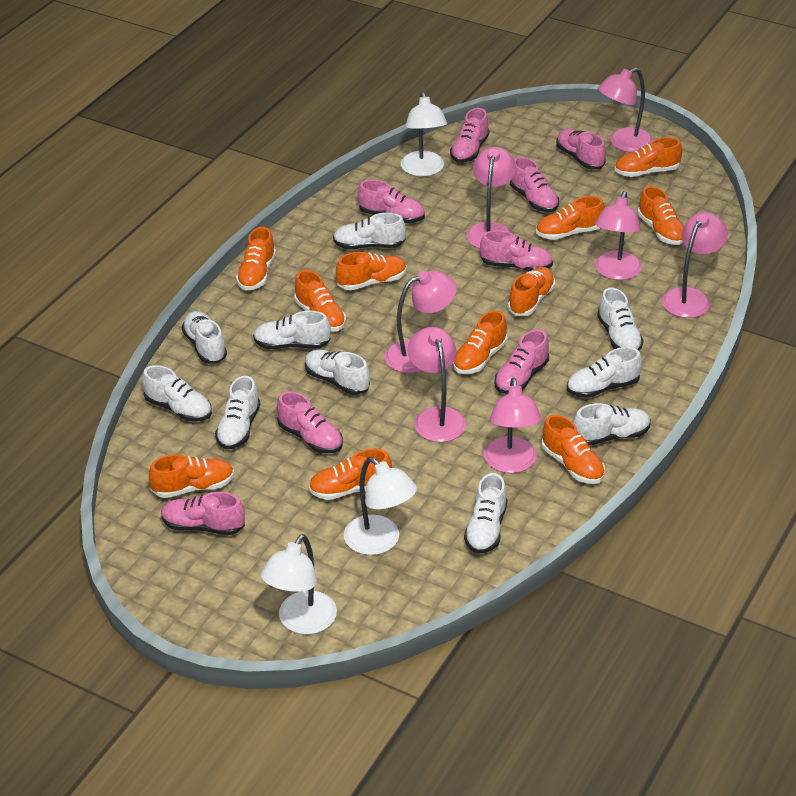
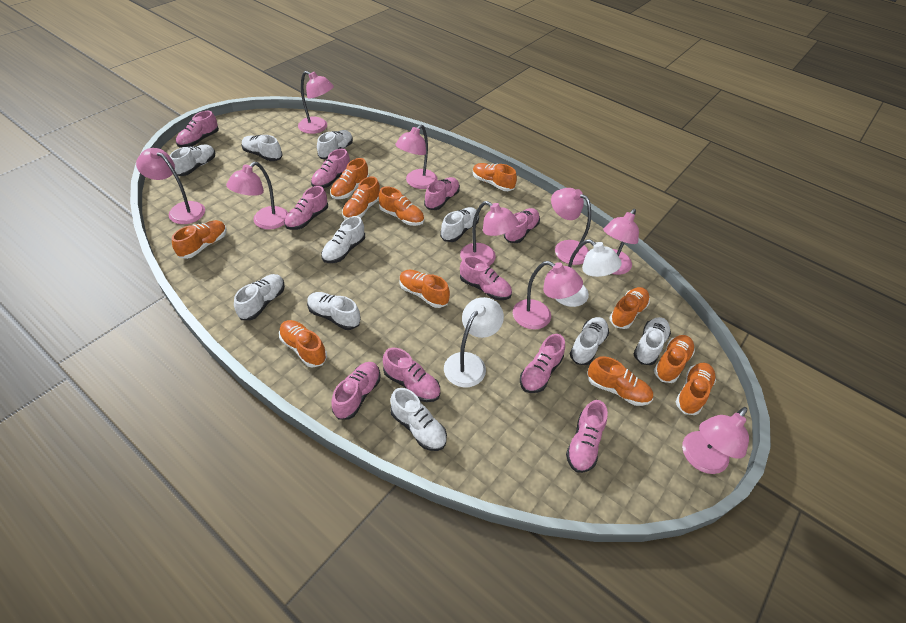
pink lamp: 7 -> 9
pink shoe: 8 -> 10
white lamp: 3 -> 2

